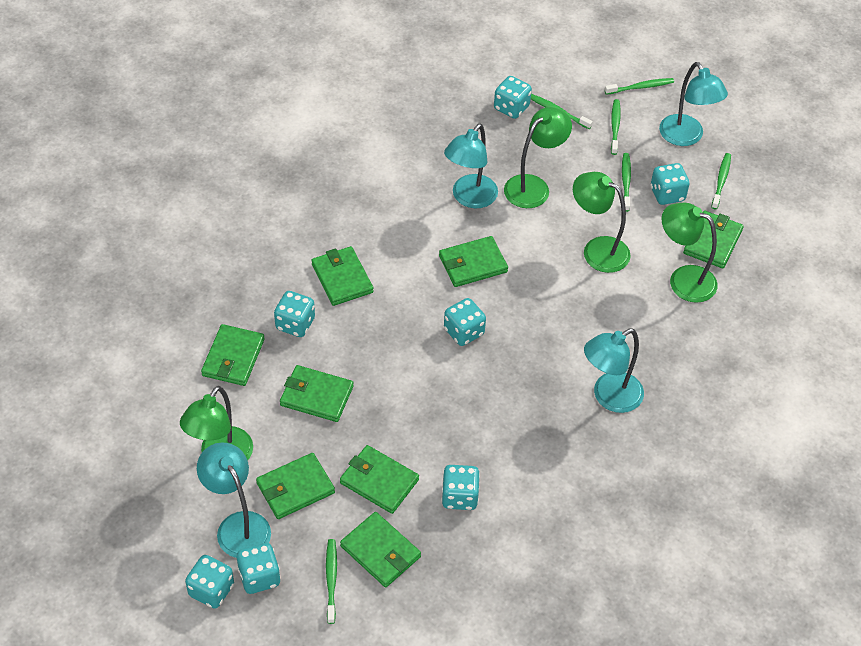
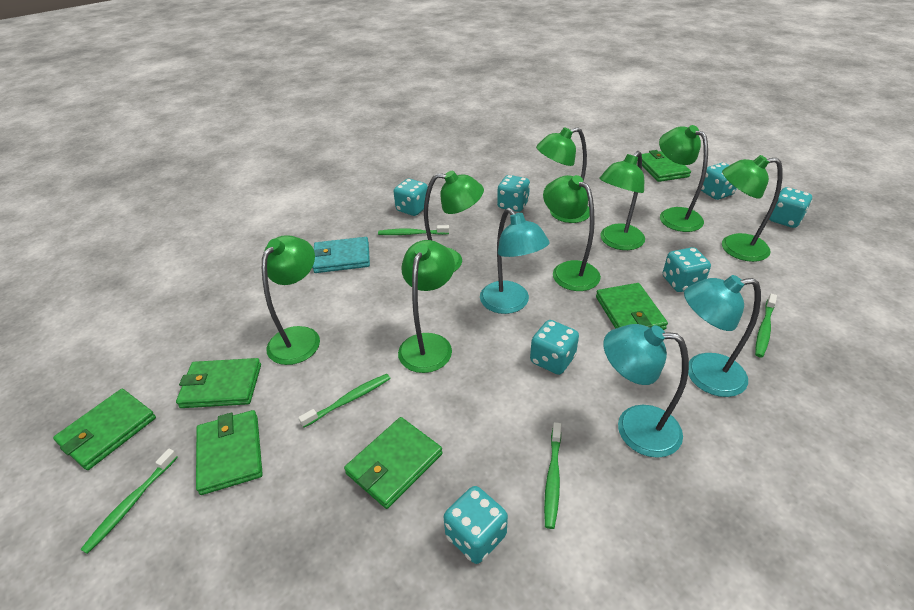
green lamp: 4 -> 8
green toothbrush: 6 -> 5
green wallet: 8 -> 6
turquoise lamp: 4 -> 3
turquoise wallet: 0 -> 1

